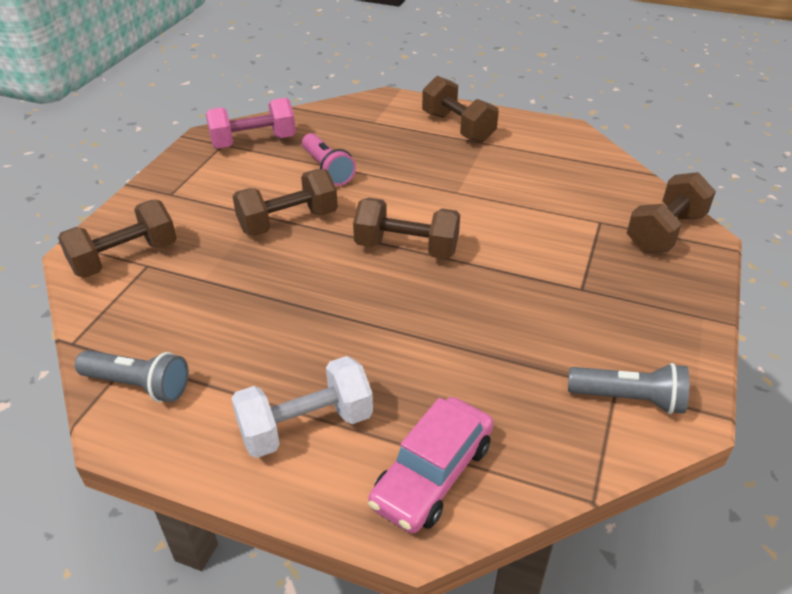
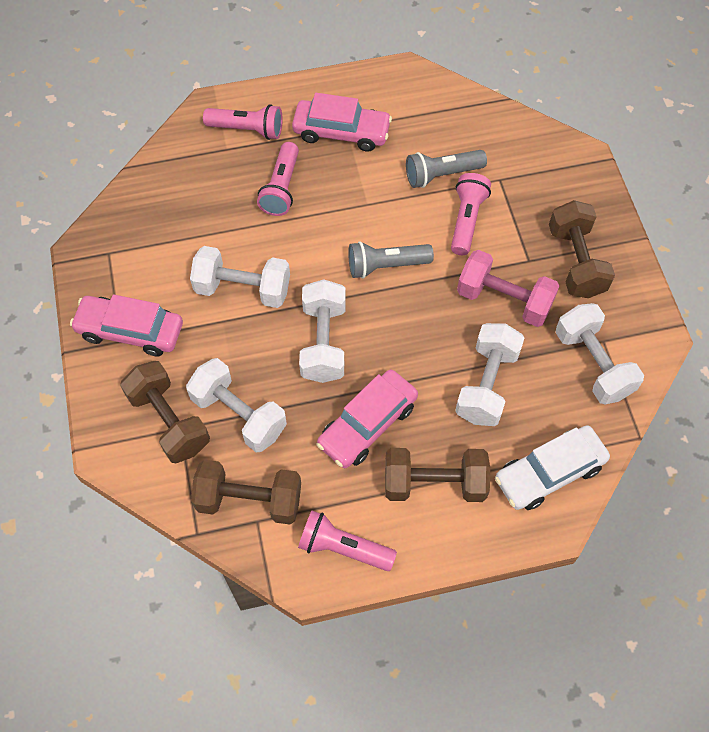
brown dumbbell: 5 -> 4
pink car: 1 -> 3
pink flashlight: 1 -> 4
white car: 0 -> 1
white dumbbell: 1 -> 5

